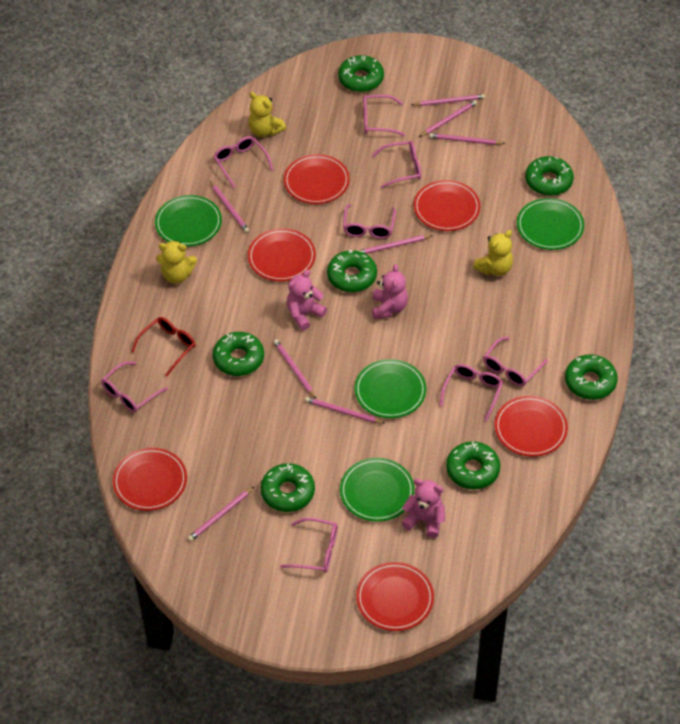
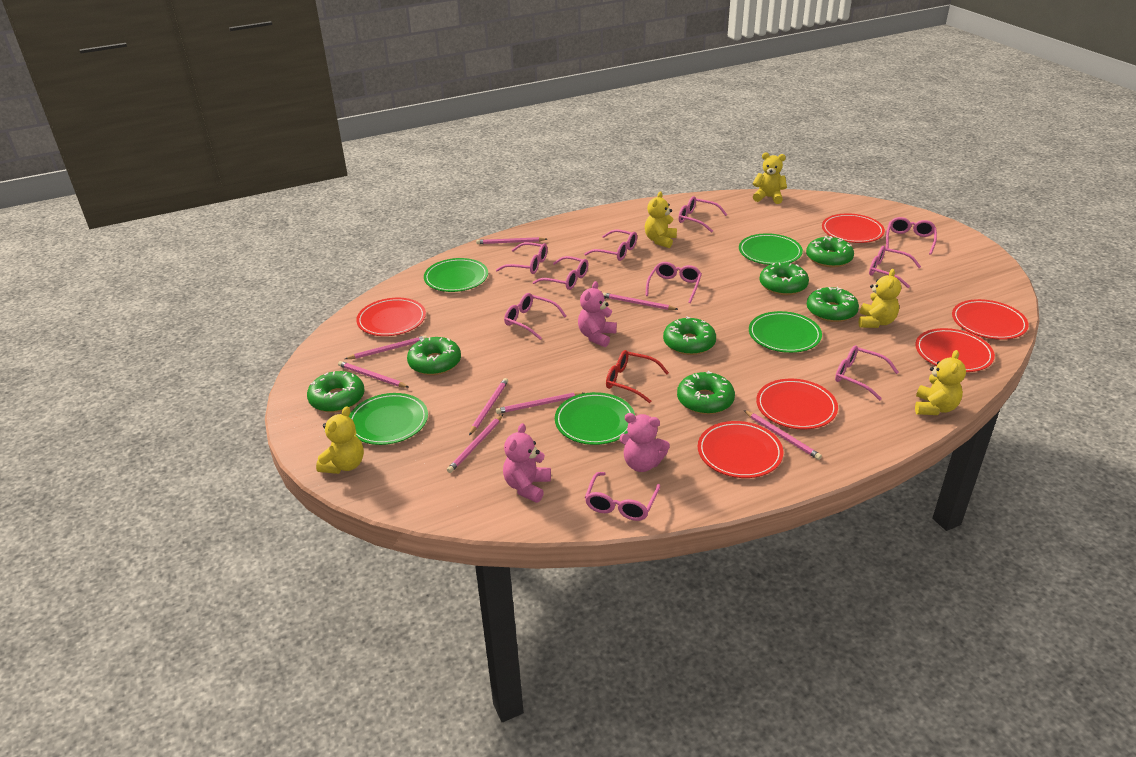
green plate: 4 -> 5
pink glasses: 8 -> 10
yellow teddy bear: 3 -> 5

